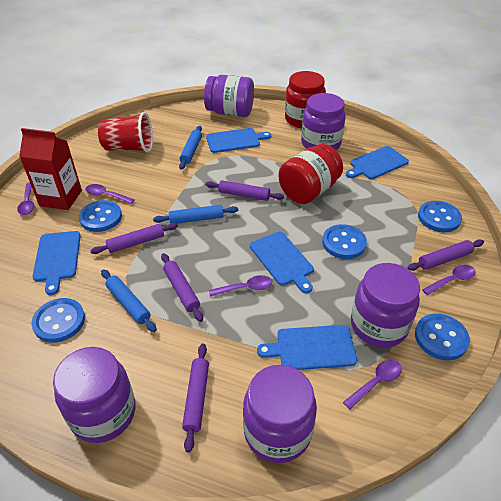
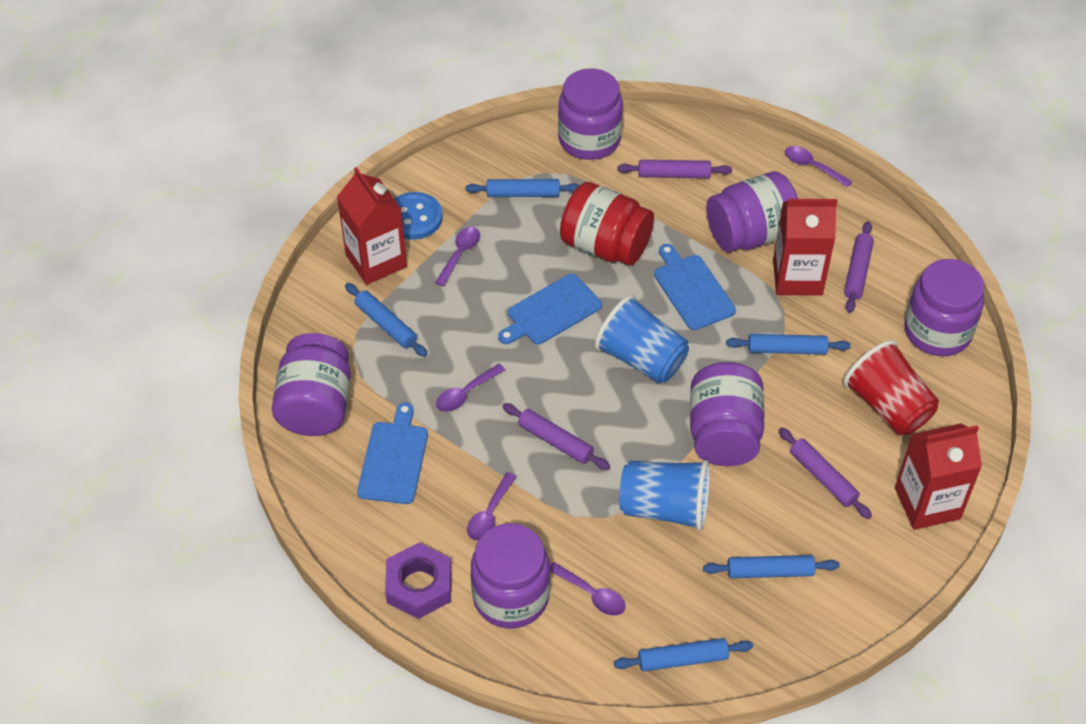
blue button: 5 -> 1
blue cup: 0 -> 2
blue cutting board: 5 -> 3
blue rolling pin: 3 -> 5
purple jar: 5 -> 6
purple nut: 0 -> 1
purple rolling pin: 5 -> 4
red carton: 1 -> 3
red jar: 2 -> 1

